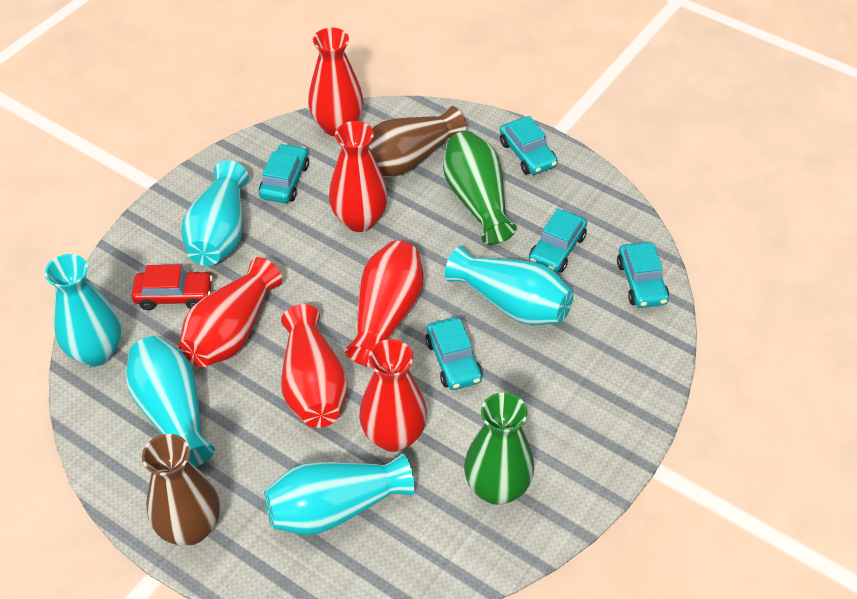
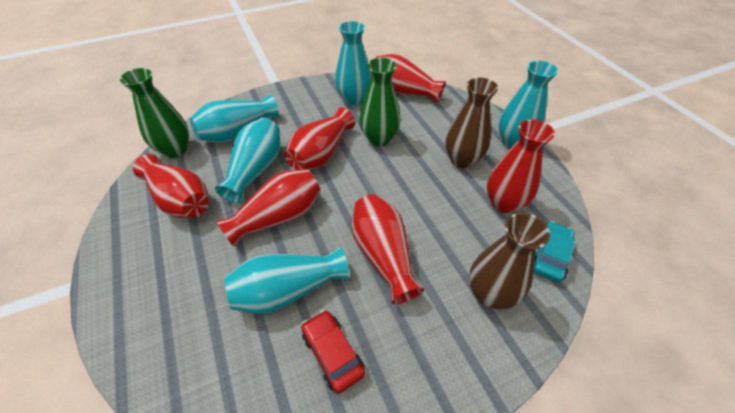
turquoise car: 5 -> 1

